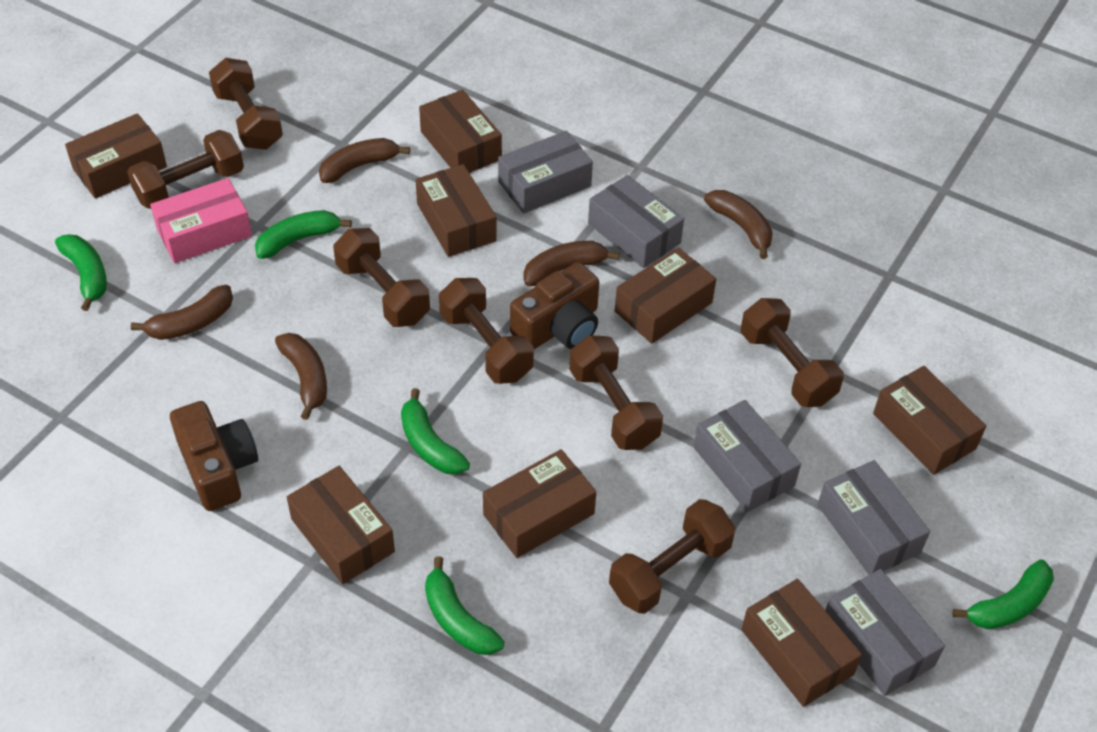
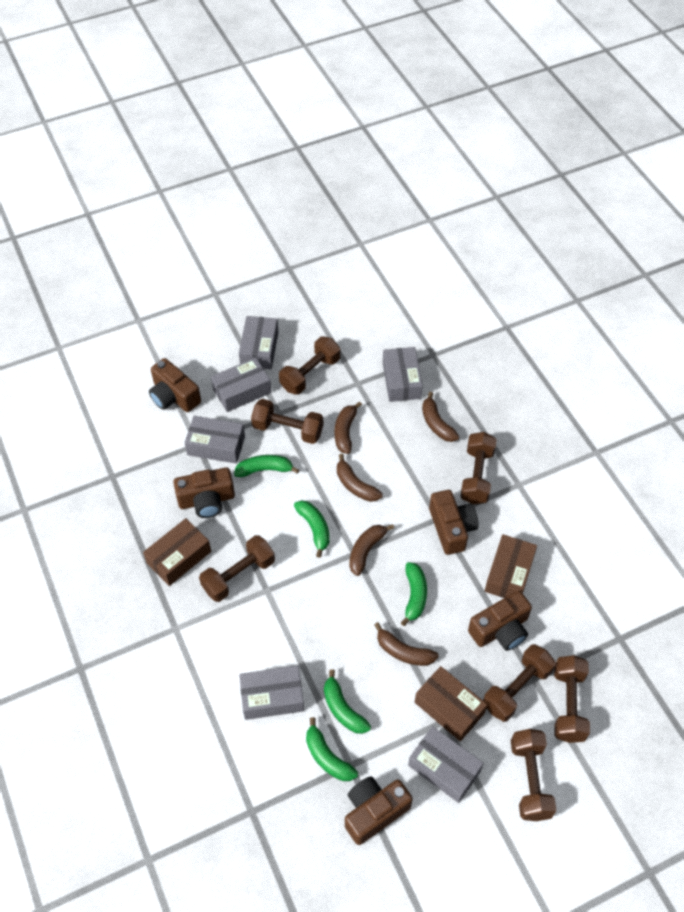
brown box: 8 -> 3
brown camera: 2 -> 5
grey box: 5 -> 6
pink box: 1 -> 0

